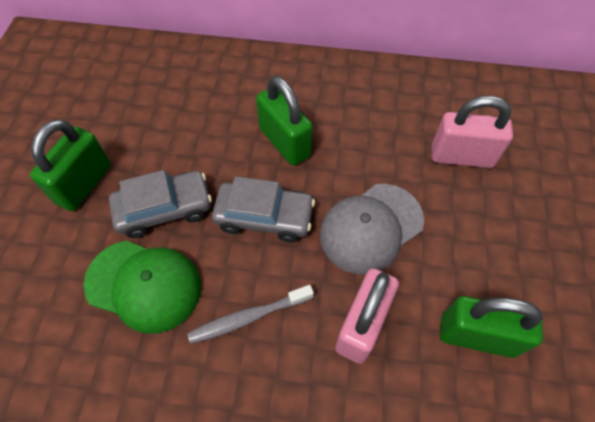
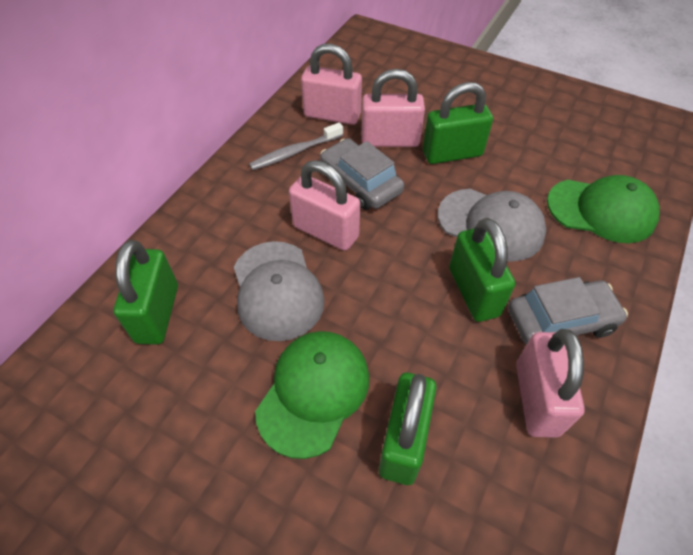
green cap: 1 -> 2
green padlock: 3 -> 4
grey cap: 1 -> 2
pink padlock: 2 -> 4

